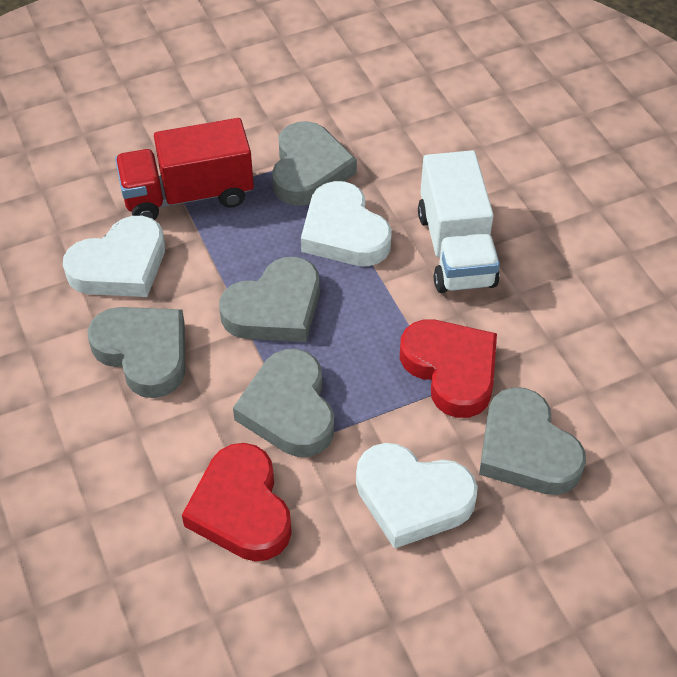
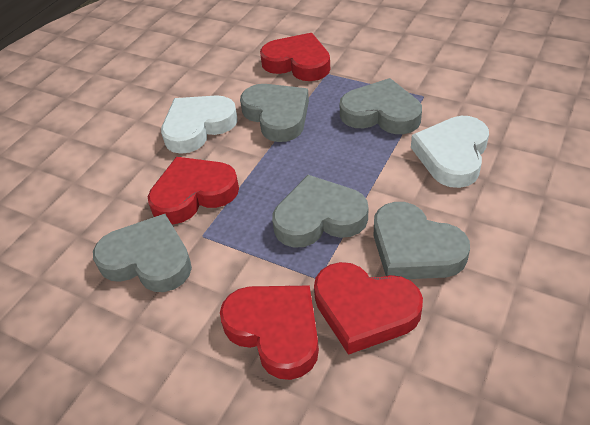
red heart: 2 -> 4
red truck: 1 -> 0
white heart: 3 -> 2
white truck: 1 -> 0

